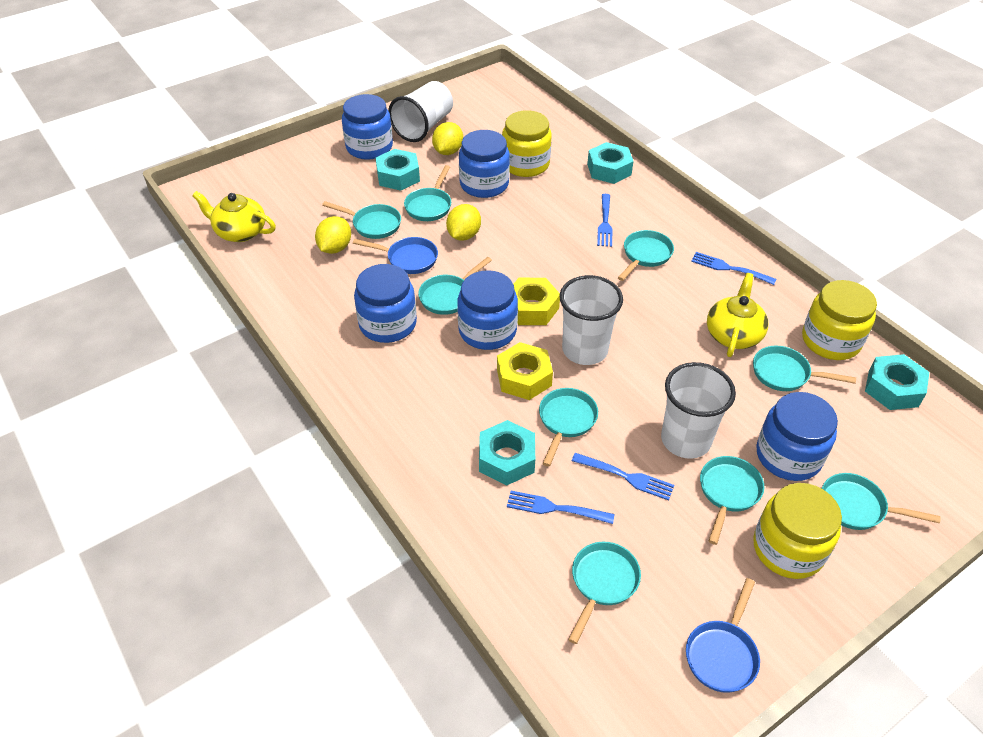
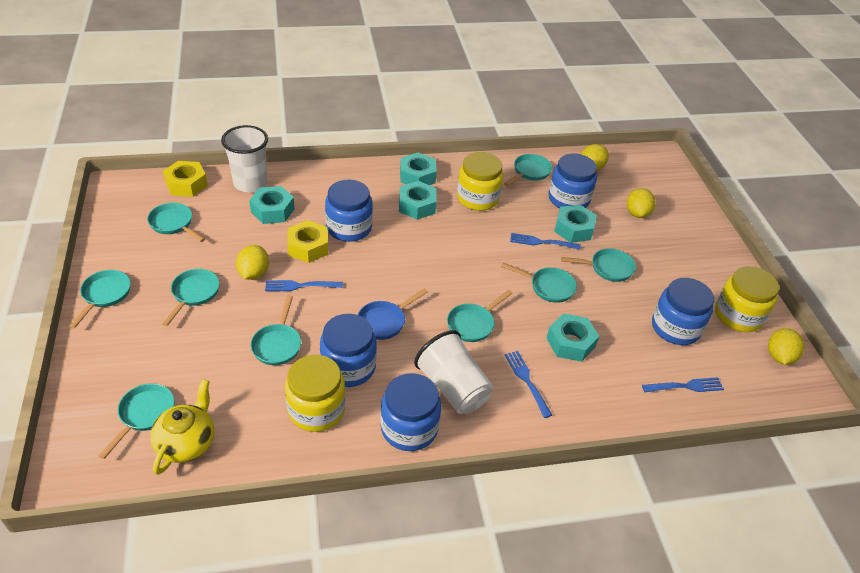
blue pan: 2 -> 1
turquoise nut: 4 -> 5
white cup: 3 -> 2
yellow lemon: 3 -> 4
yellow teapot: 2 -> 1

